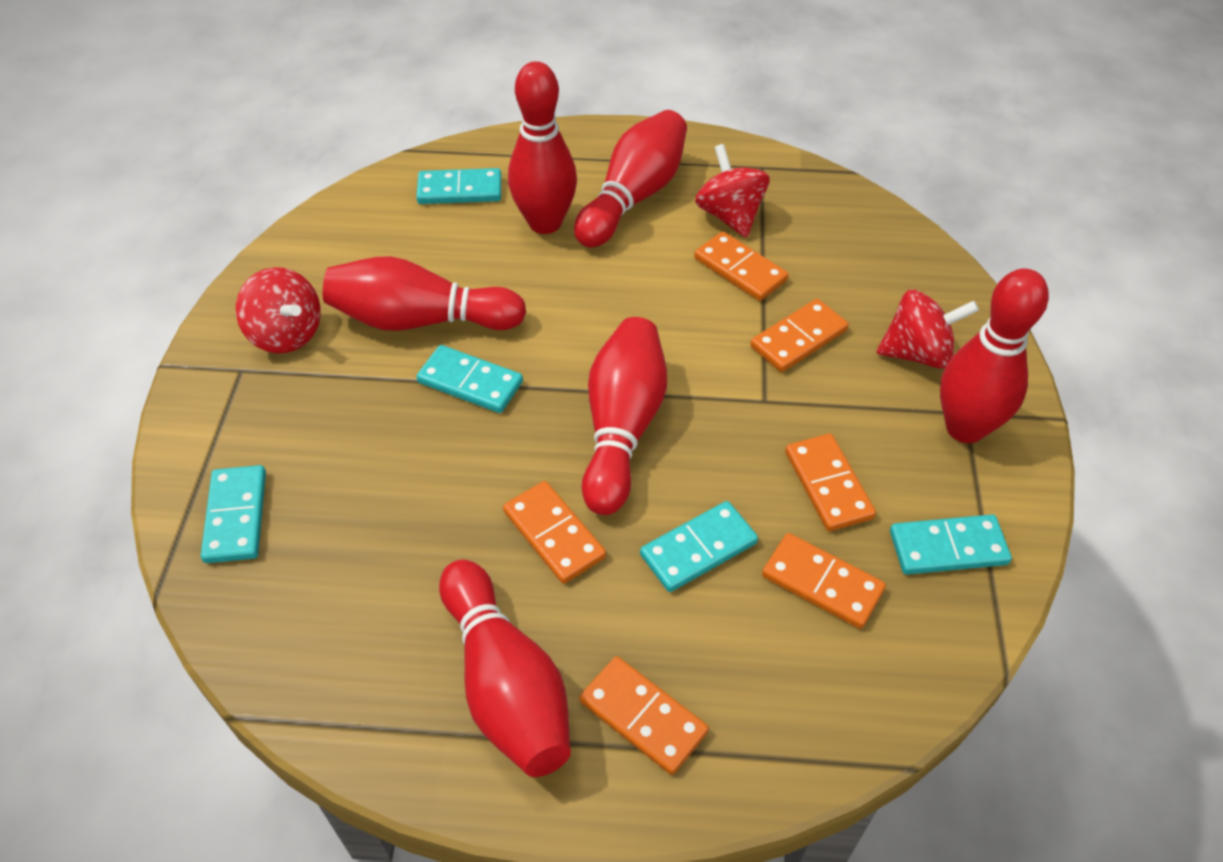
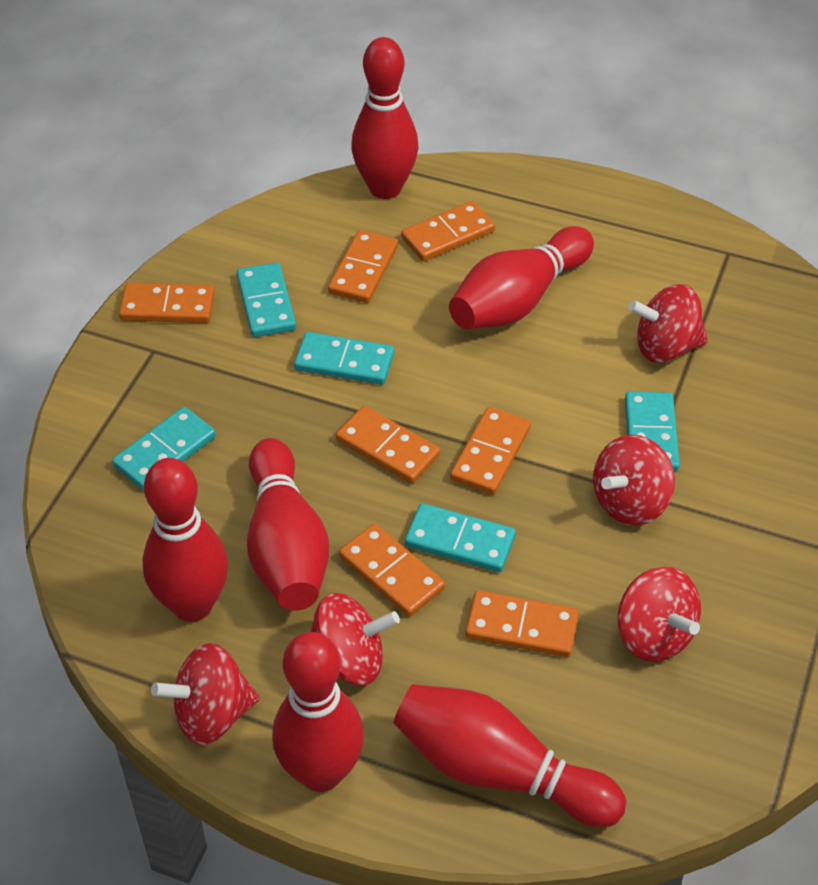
orange domino: 6 -> 7
red spinning top: 3 -> 5

